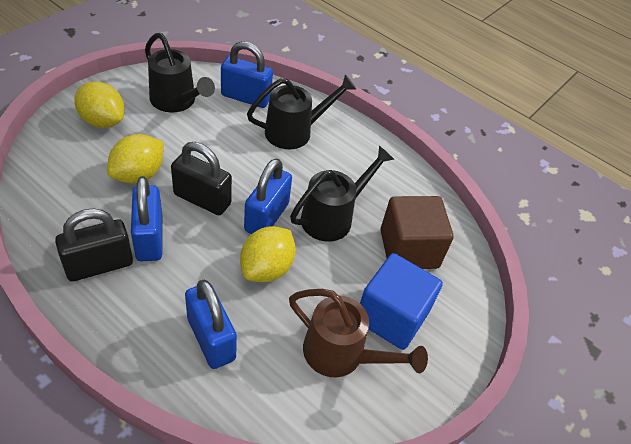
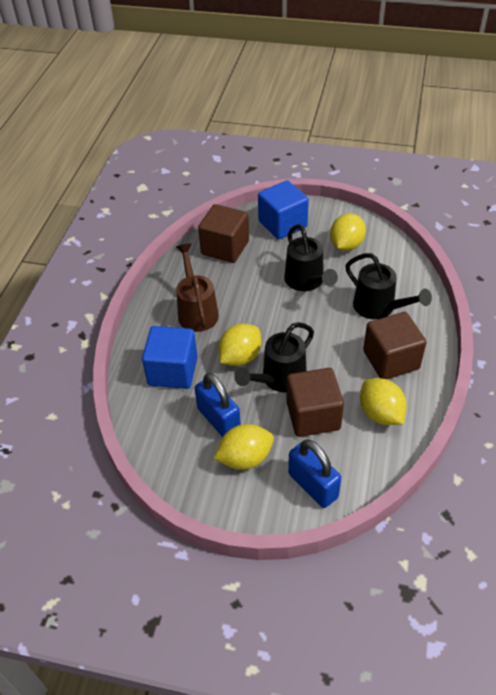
black padlock: 2 -> 0
blue cube: 1 -> 2
blue padlock: 4 -> 2
brown cube: 1 -> 3
yellow lemon: 3 -> 4

